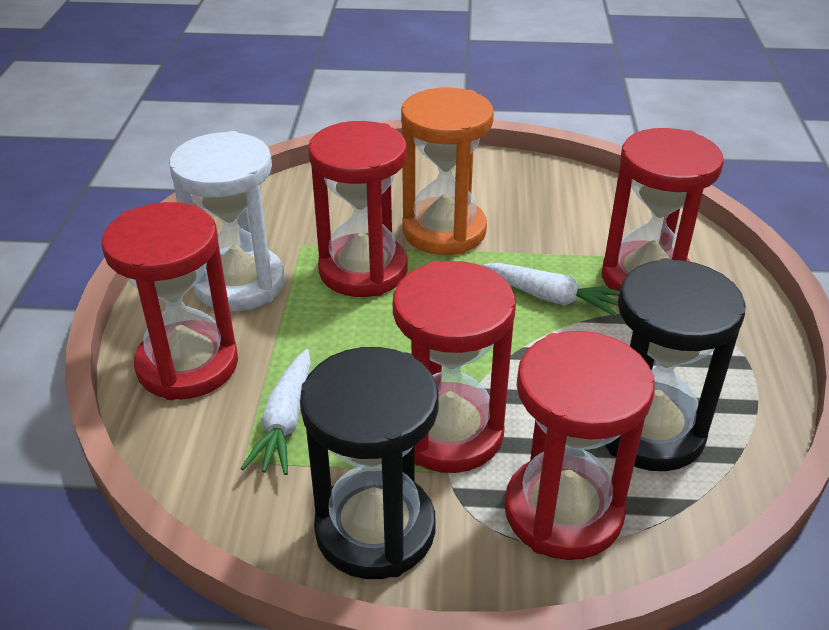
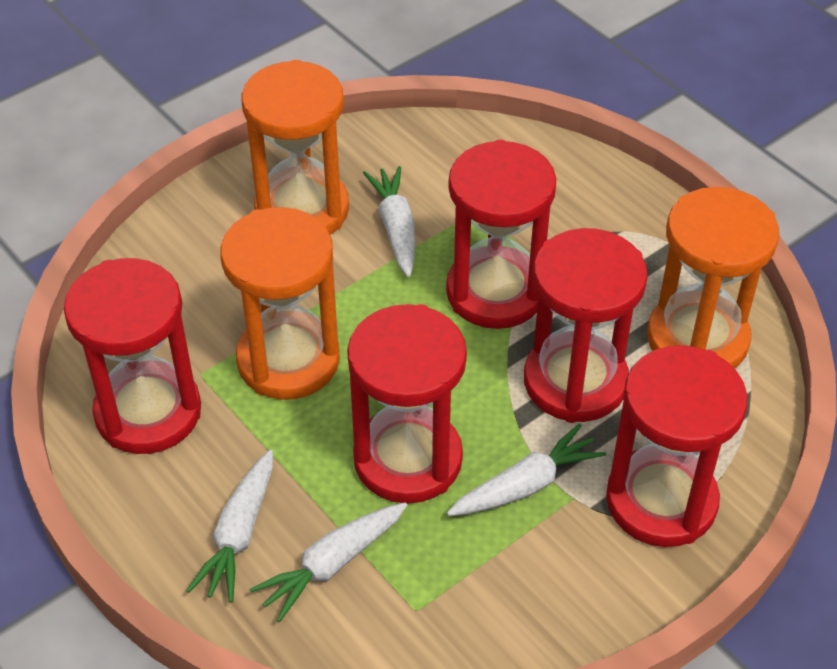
black hourglass: 2 -> 0
orange hourglass: 1 -> 3
white carrot: 2 -> 4
white hourglass: 1 -> 0

